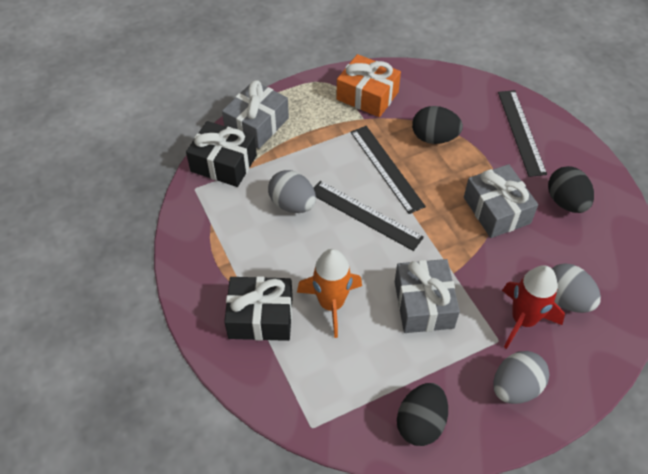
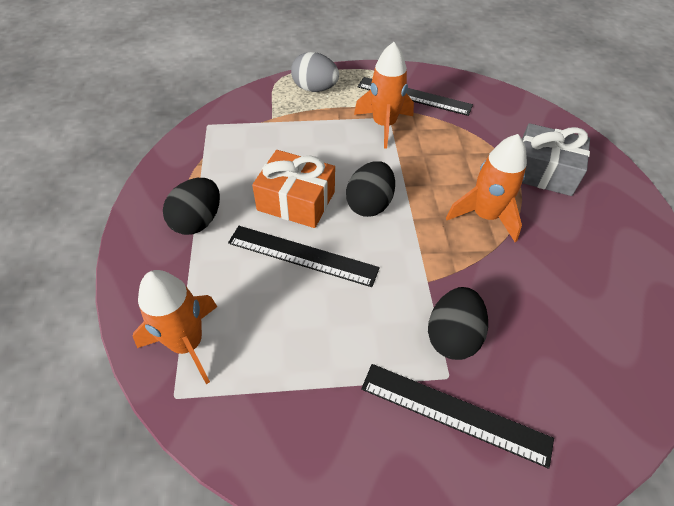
black gift: 2 -> 0
grey egg: 3 -> 1
grey gift: 3 -> 1
orange rocket: 1 -> 3
red rocket: 1 -> 0

